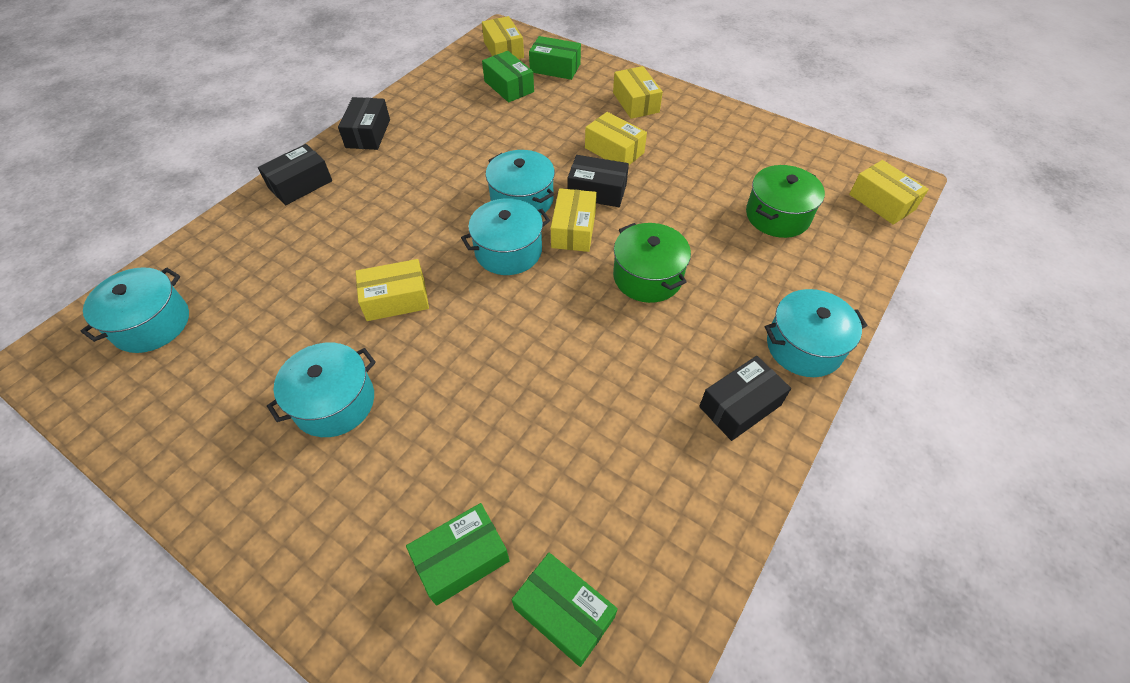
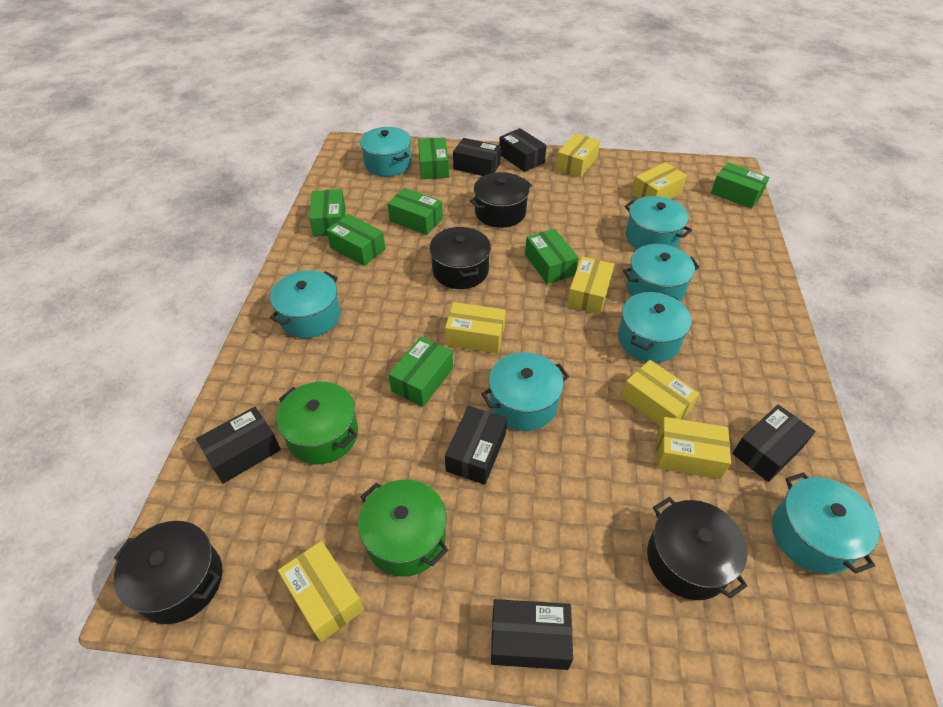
black box: 4 -> 6
black pot: 0 -> 4
green box: 4 -> 7
turquoise pot: 5 -> 7
yellow box: 6 -> 7

